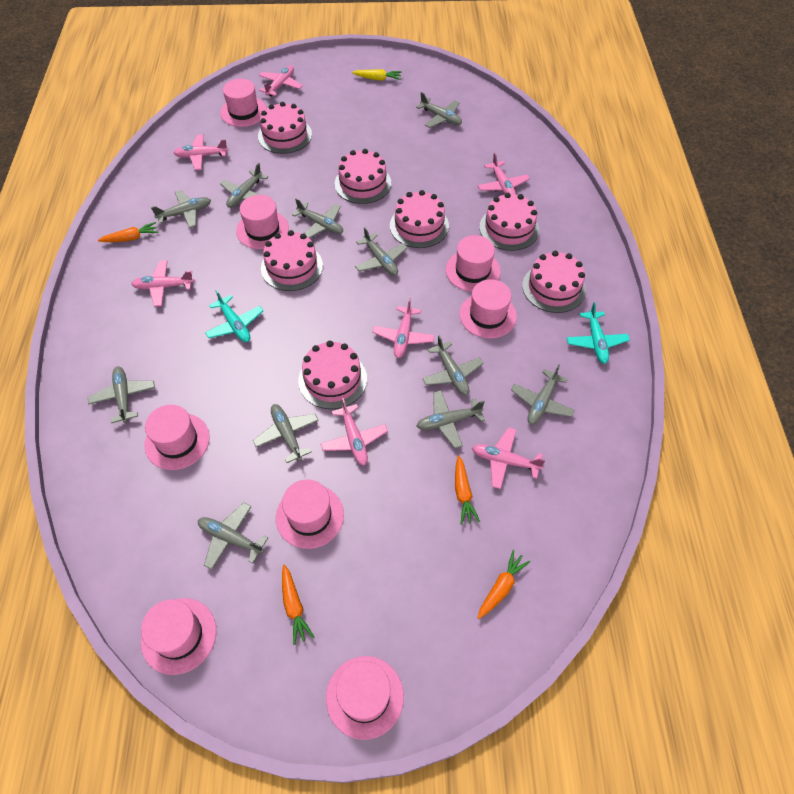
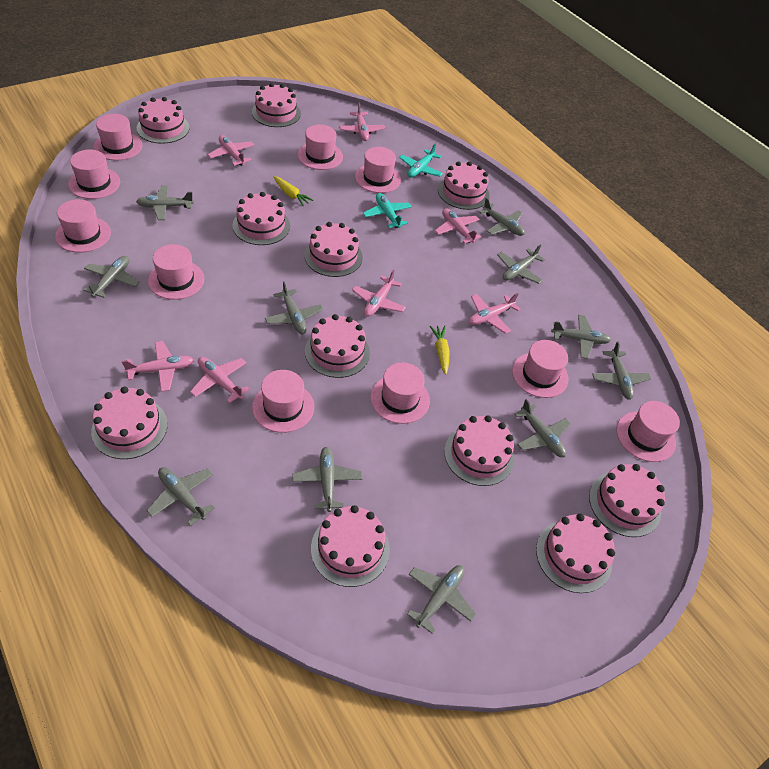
orange carrot: 4 -> 0
pink cake: 7 -> 11
pink hat: 8 -> 10
yellow carrot: 1 -> 2

